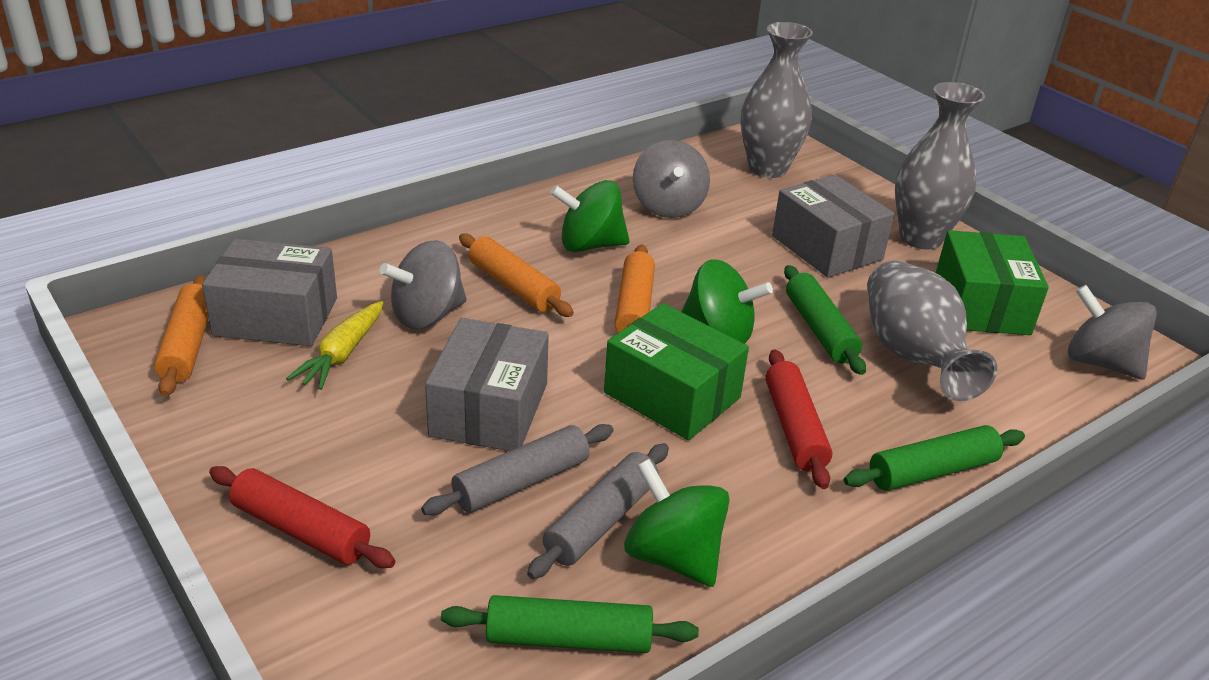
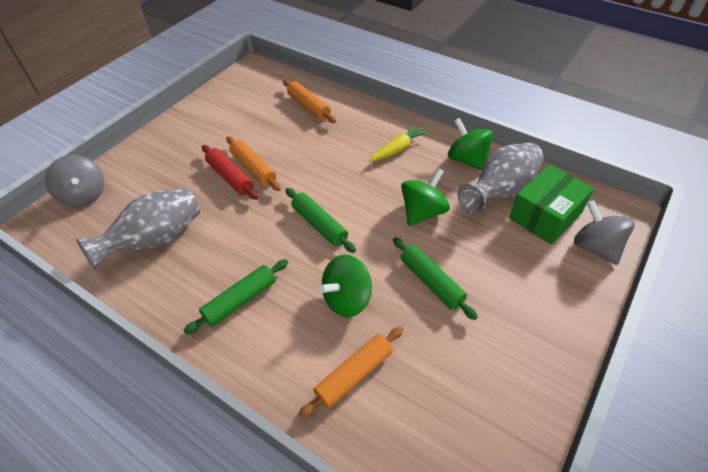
green box: 2 -> 1
grey box: 3 -> 0
grey rolling pin: 2 -> 0
grey spinning top: 3 -> 2
grey vase: 3 -> 2
red rolling pin: 2 -> 1

